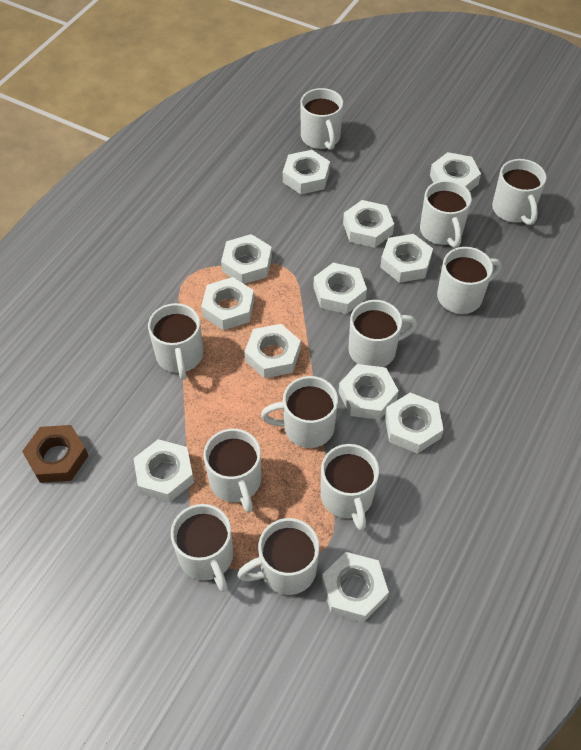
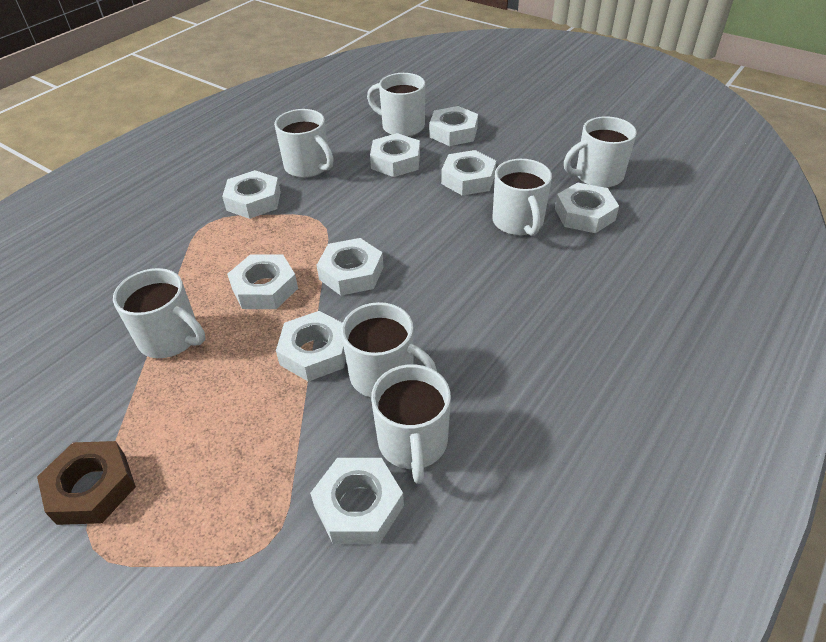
white mug: 11 -> 7
white nut: 12 -> 9

